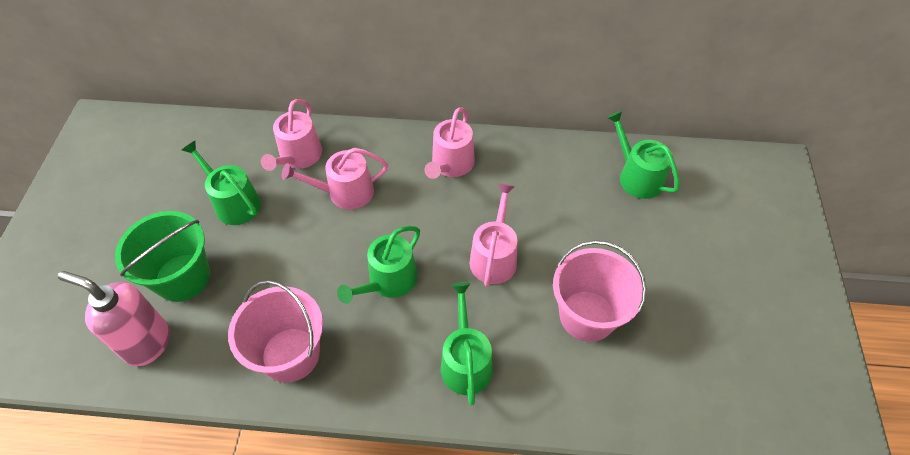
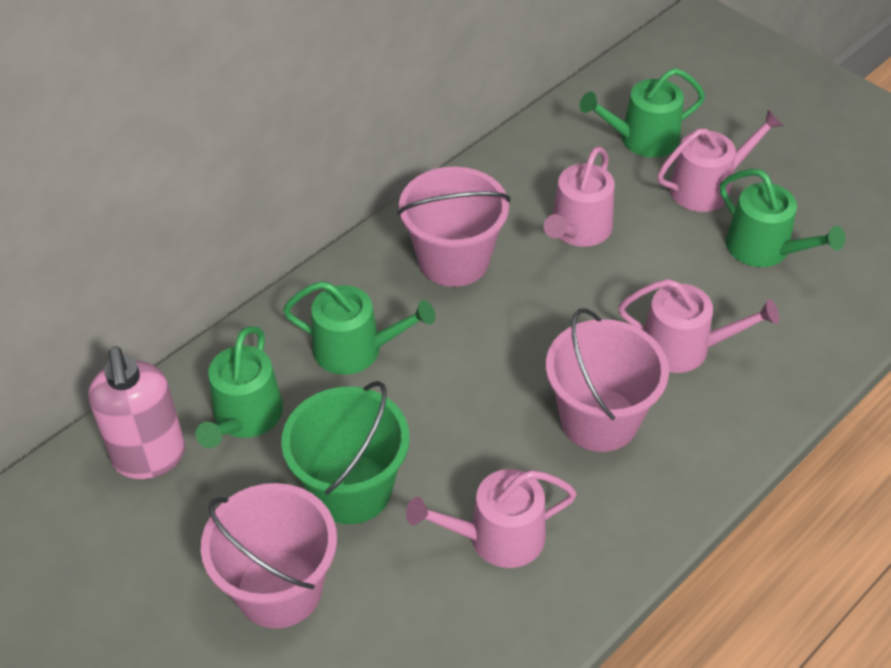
pink bucket: 2 -> 3

